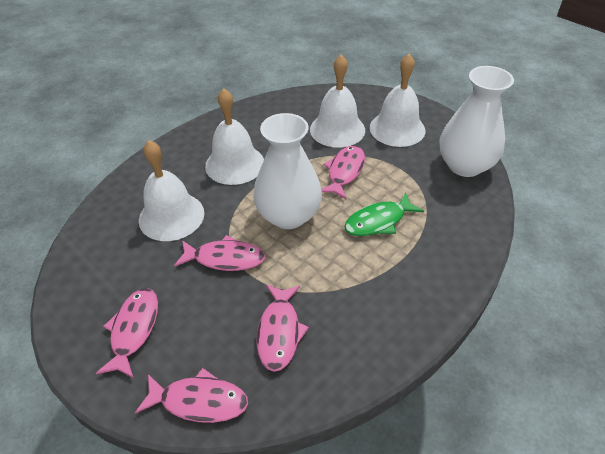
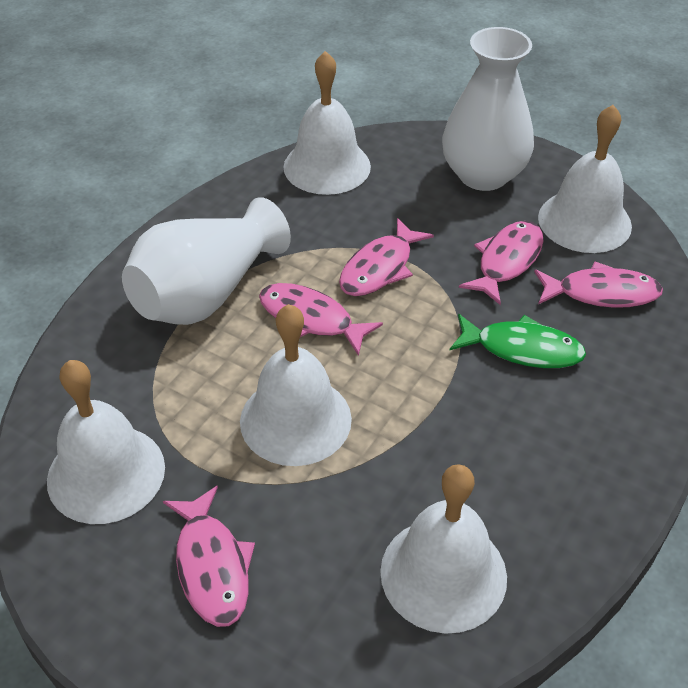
white bell: 4 -> 5

